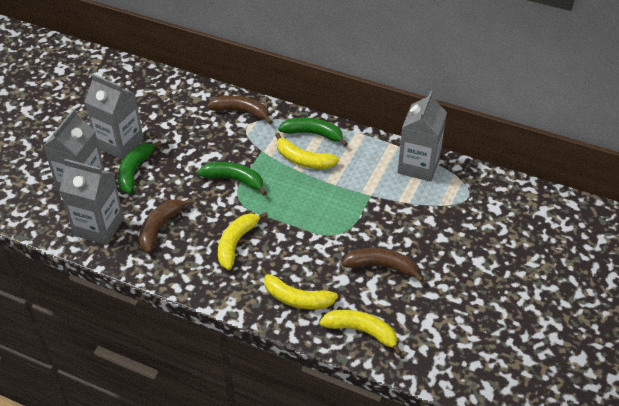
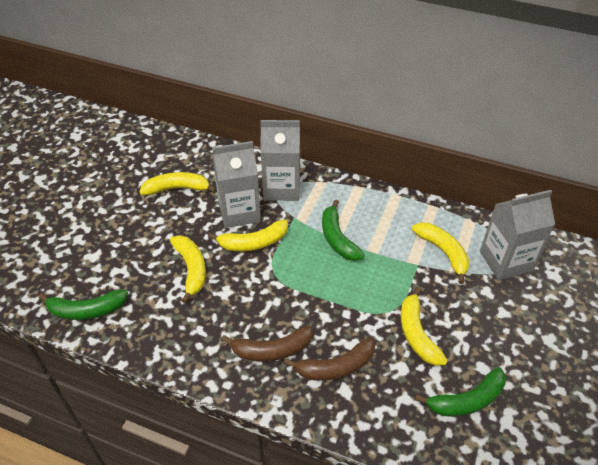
brown banana: 3 -> 2
grey carton: 4 -> 3
yellow banana: 4 -> 5

